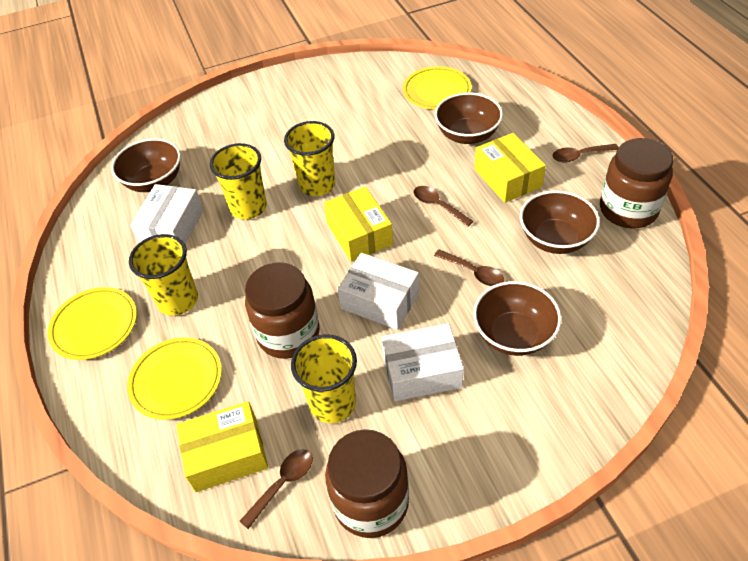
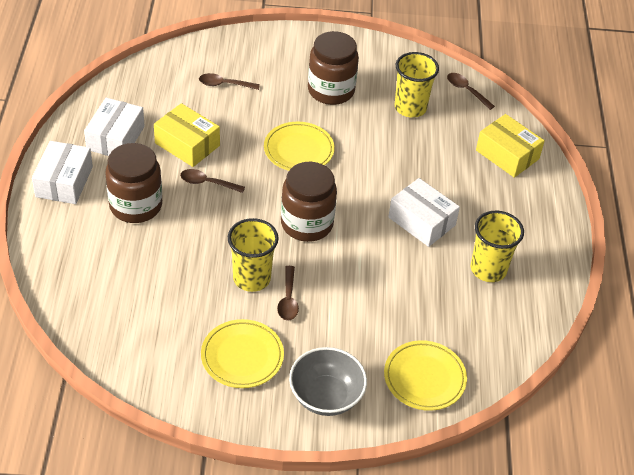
brown bowl: 4 -> 0
grey bowl: 0 -> 1
yellow box: 3 -> 2
yellow cup: 4 -> 3

